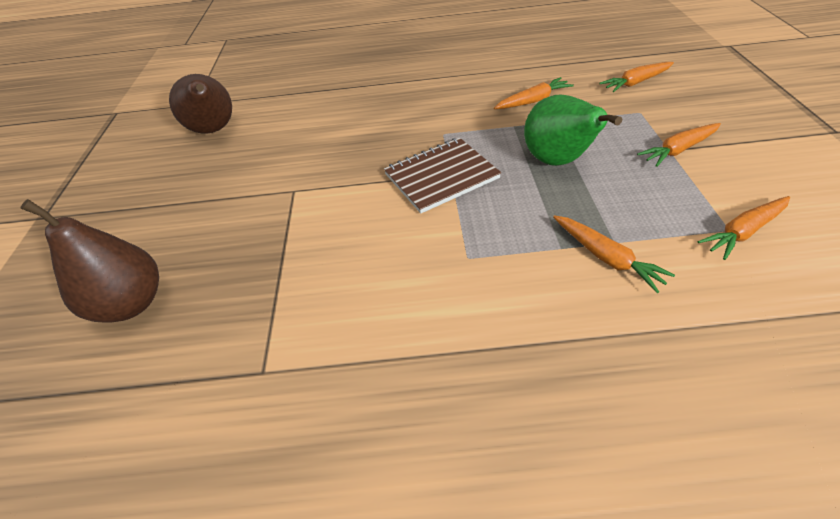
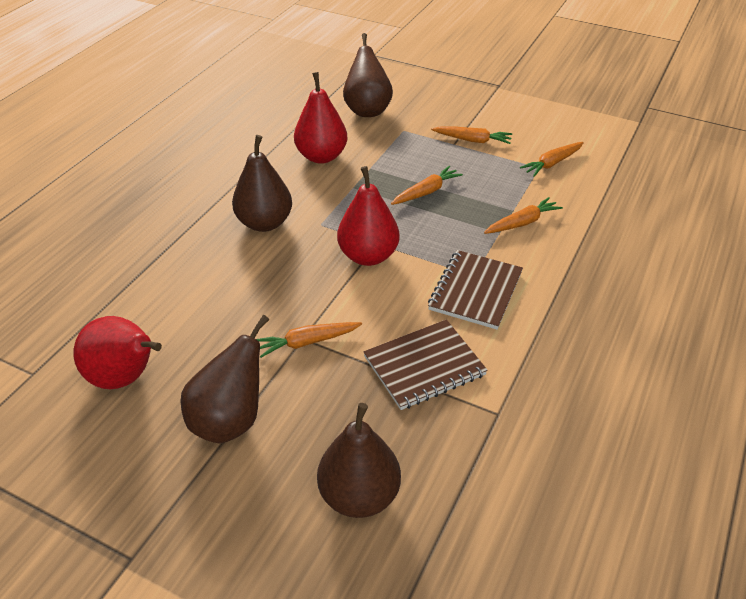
brown notebook: 1 -> 2
brown pear: 2 -> 4
green pear: 1 -> 0
red pear: 0 -> 3

